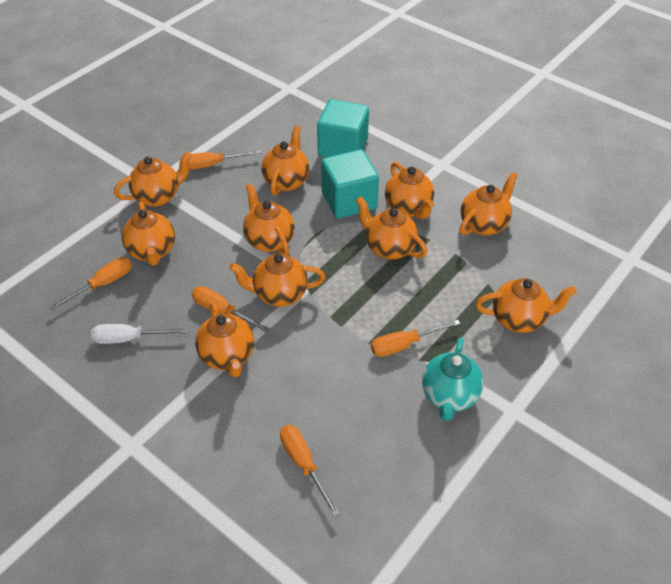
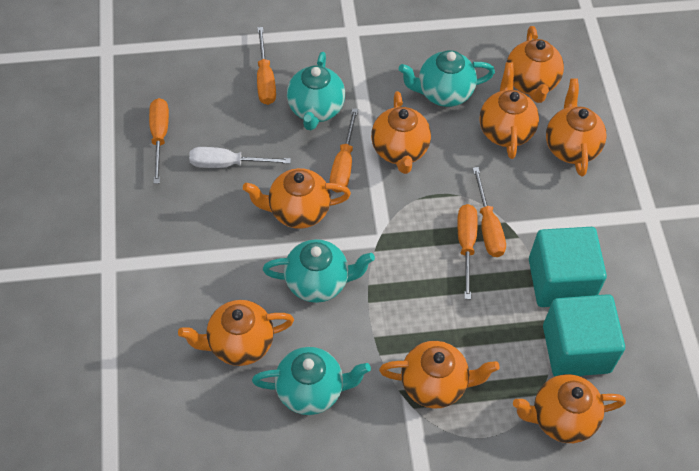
orange teapot: 10 -> 8
turquoise teapot: 1 -> 4

